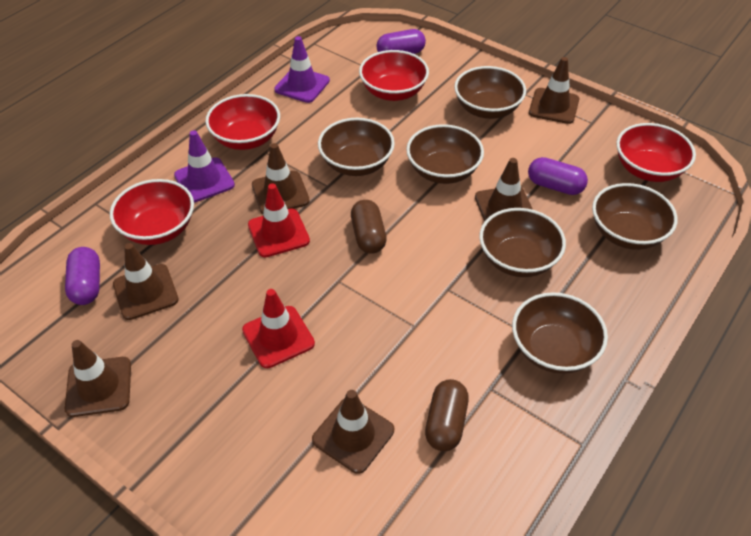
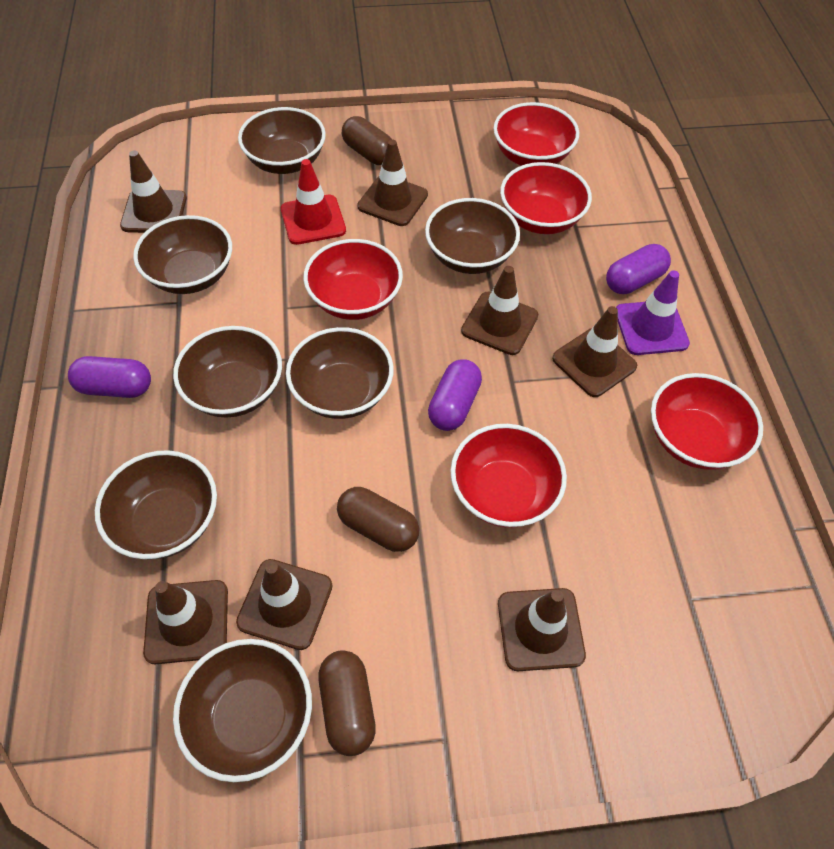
brown bowl: 6 -> 7
brown capsule: 2 -> 3
brown traffic cone: 6 -> 7
purple traffic cone: 2 -> 1
red bowl: 4 -> 5
red traffic cone: 2 -> 1

